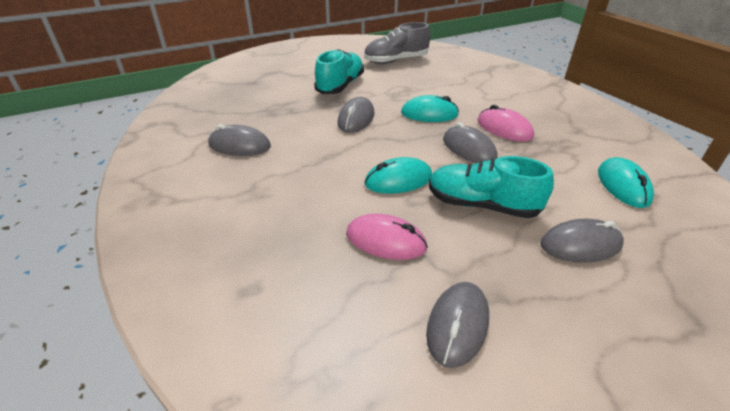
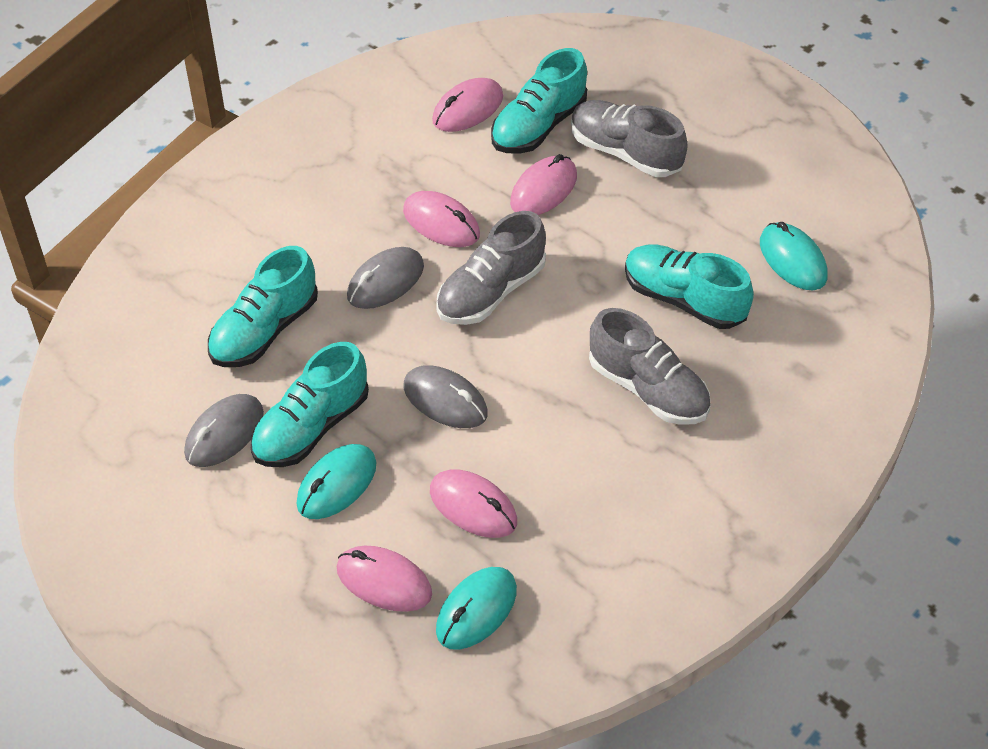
grey mouse: 5 -> 3
grey shoe: 1 -> 3
pink mouse: 2 -> 5
turquoise shoe: 2 -> 4

